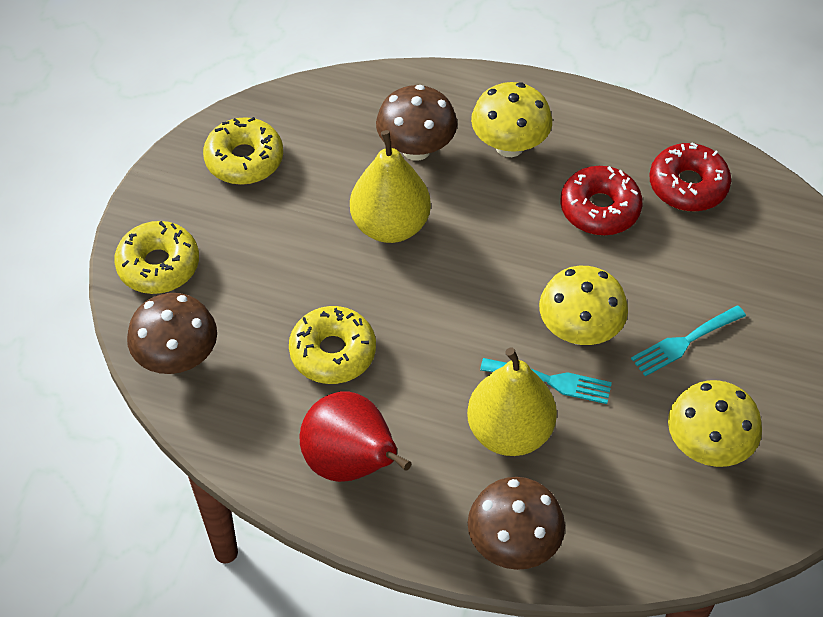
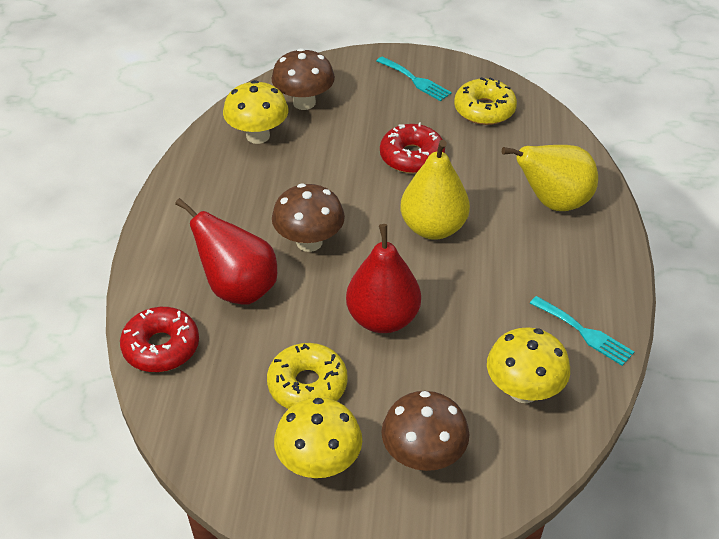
red pear: 1 -> 2
yellow donut: 3 -> 2

